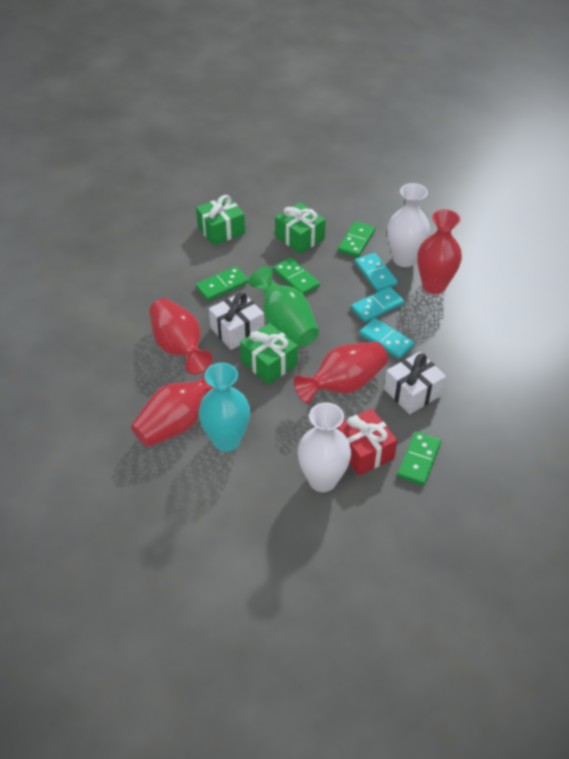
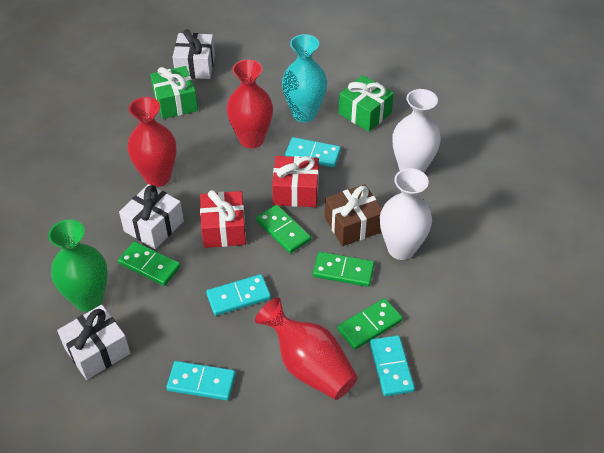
brown gift: 0 -> 1
green gift: 3 -> 2
red gift: 1 -> 2
red vase: 4 -> 3
turquoise domino: 3 -> 4
white gift: 2 -> 3

